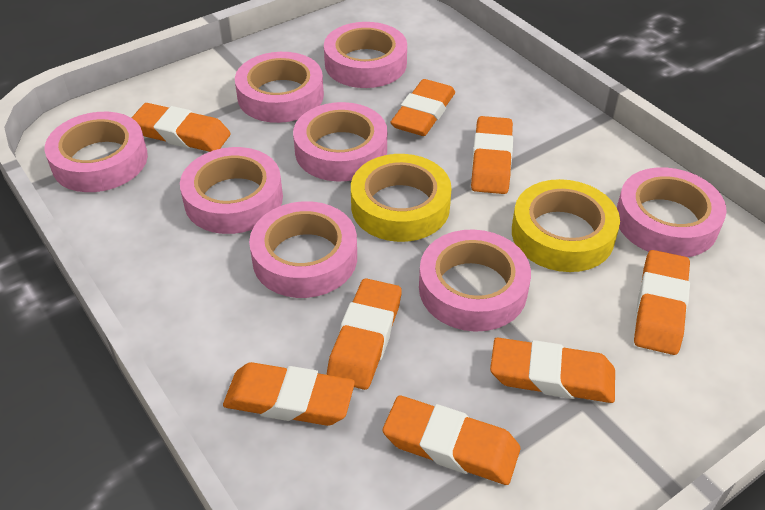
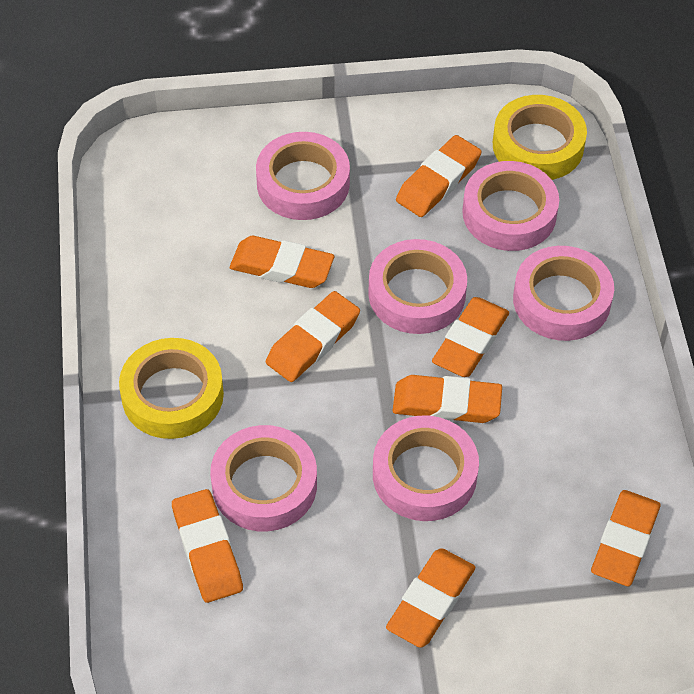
pink tape: 8 -> 6

